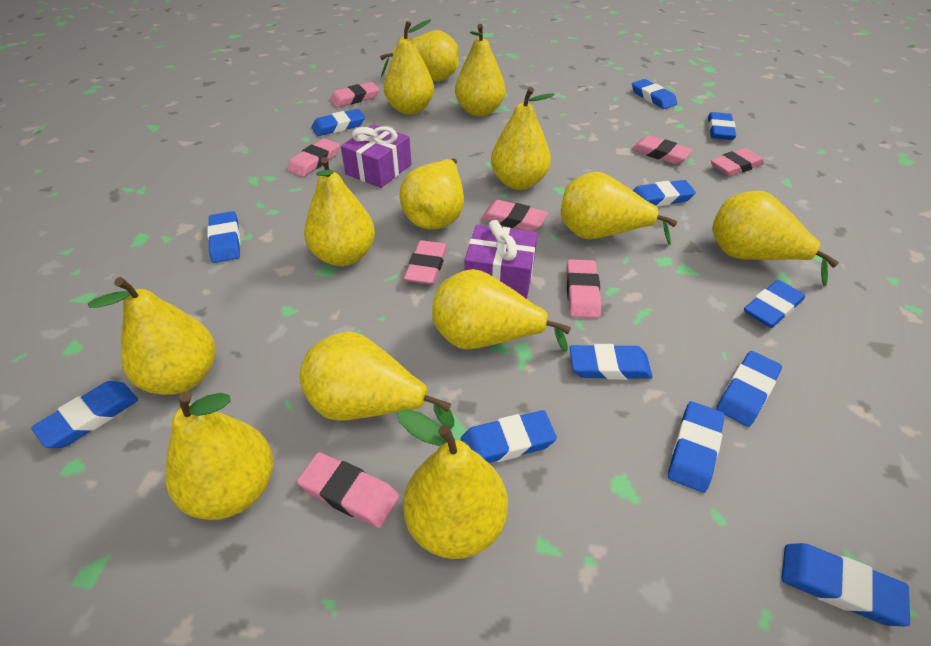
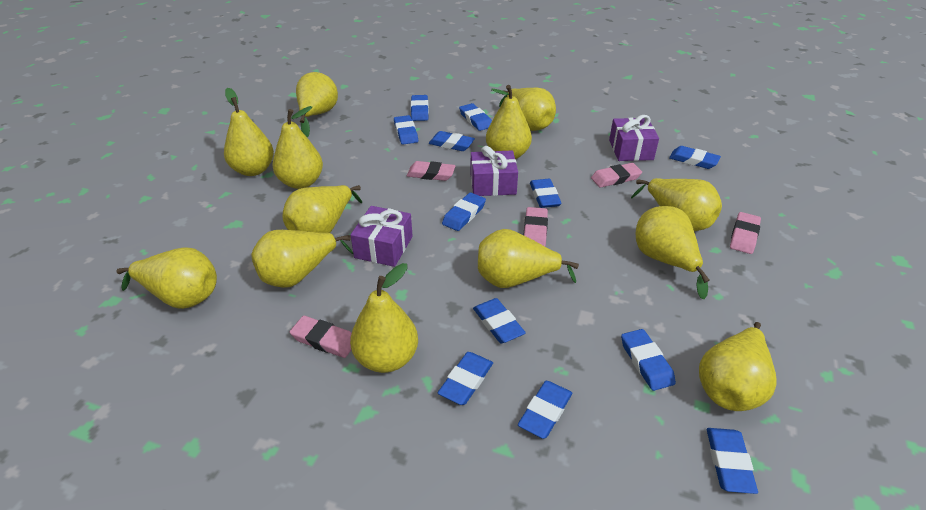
pink eraser: 8 -> 5
purple gift: 2 -> 3

